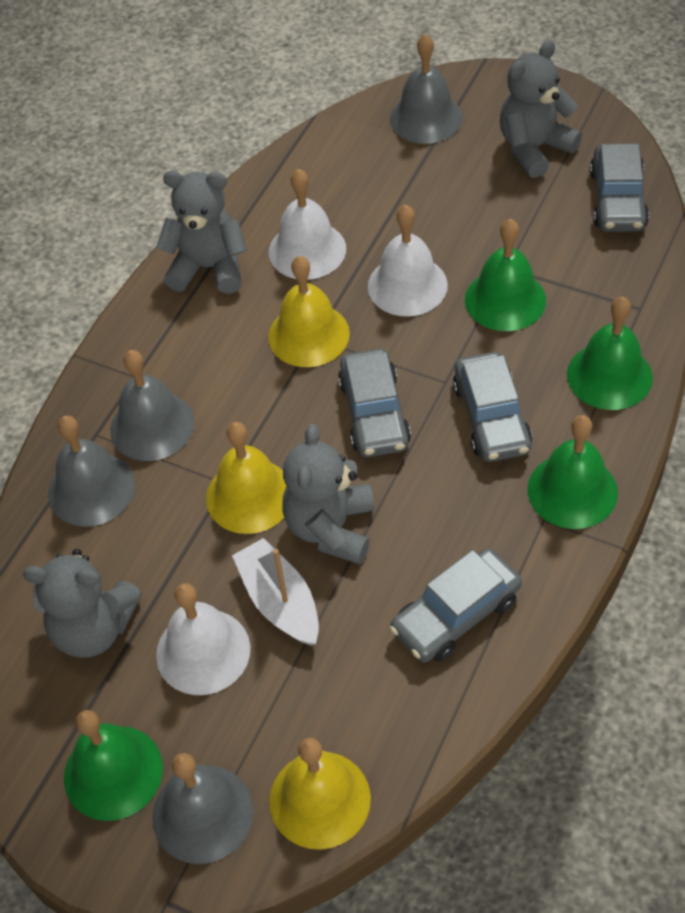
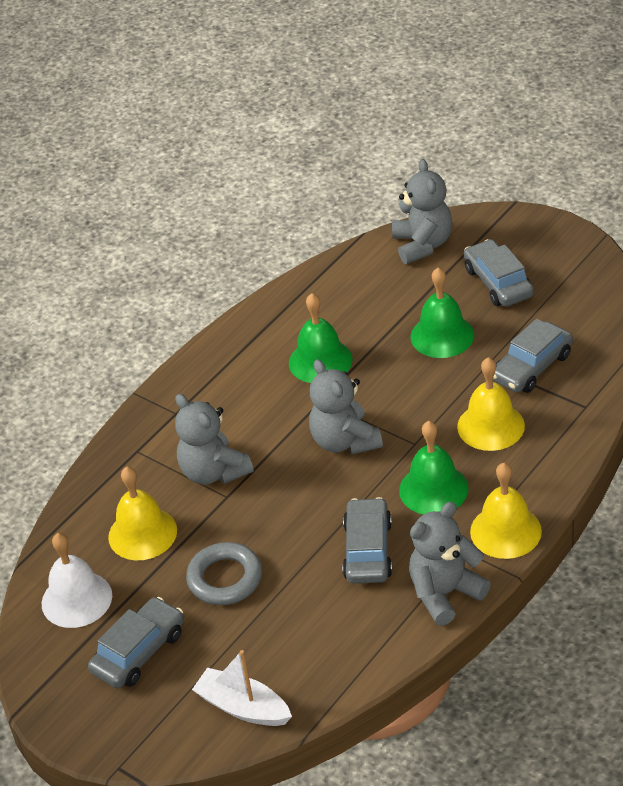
green bell: 4 -> 3
grey bell: 4 -> 0
grey ring: 0 -> 1
white bell: 3 -> 1

